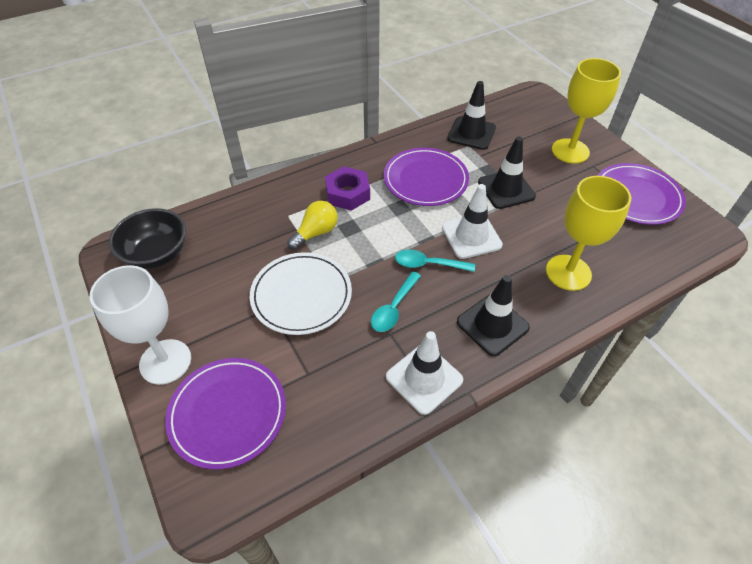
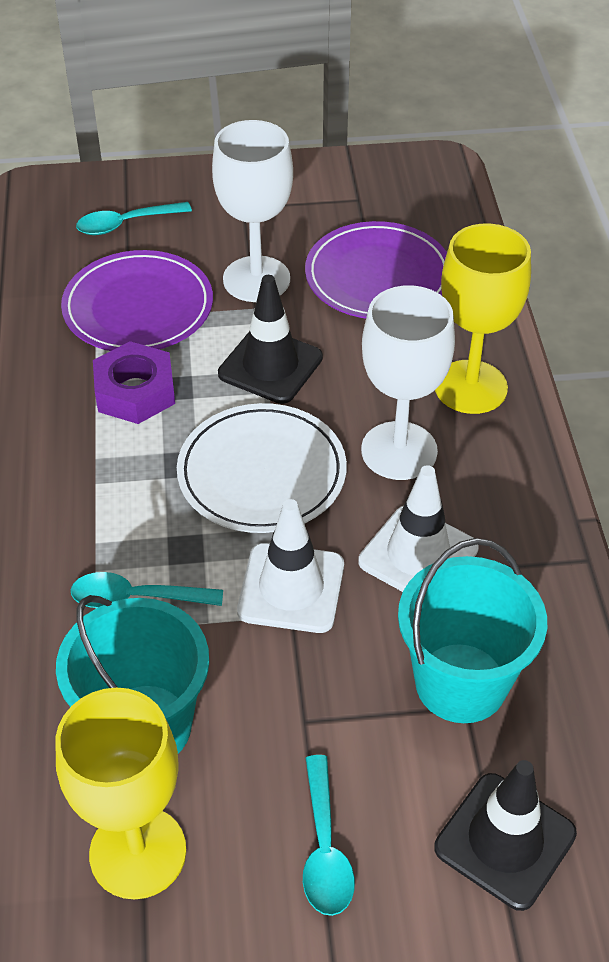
black bowl: 1 -> 0
black traffic cone: 3 -> 2
purple plate: 3 -> 2
turquoise bucket: 0 -> 2
turquoise spoon: 2 -> 3
white goblet: 1 -> 2
yellow light bulb: 1 -> 0

